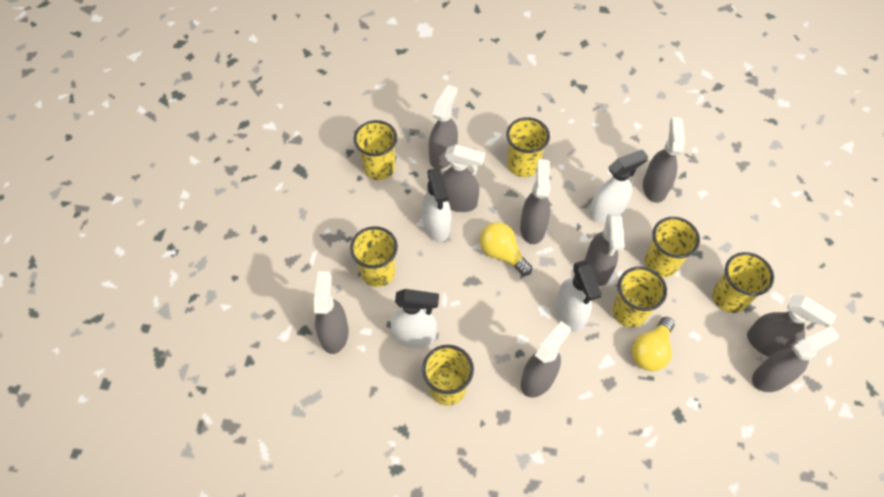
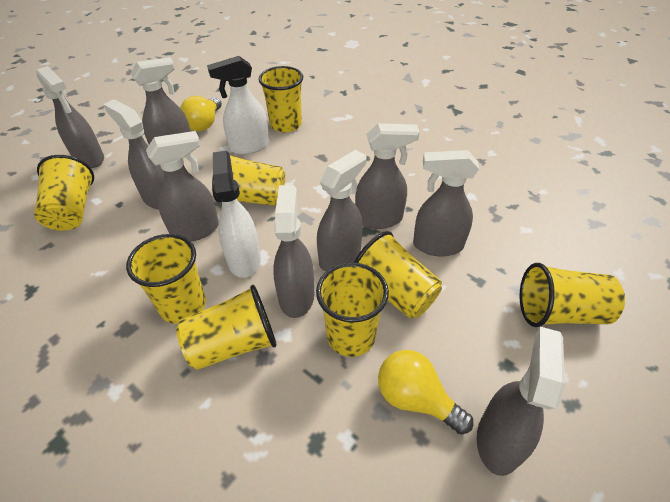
white spray bottle: 4 -> 2
yellow cup: 7 -> 8

